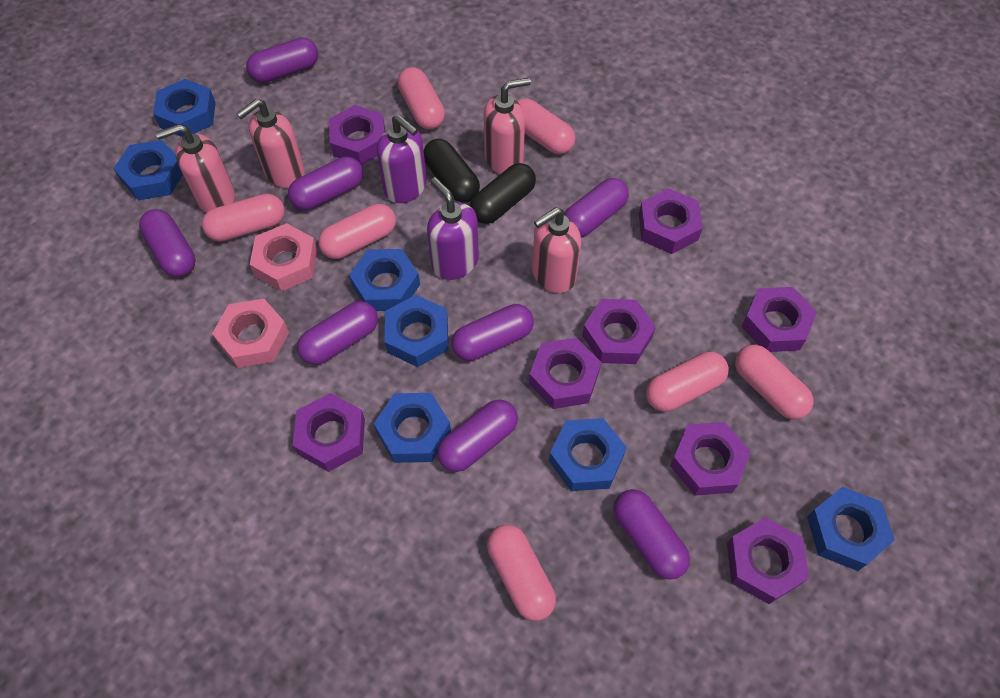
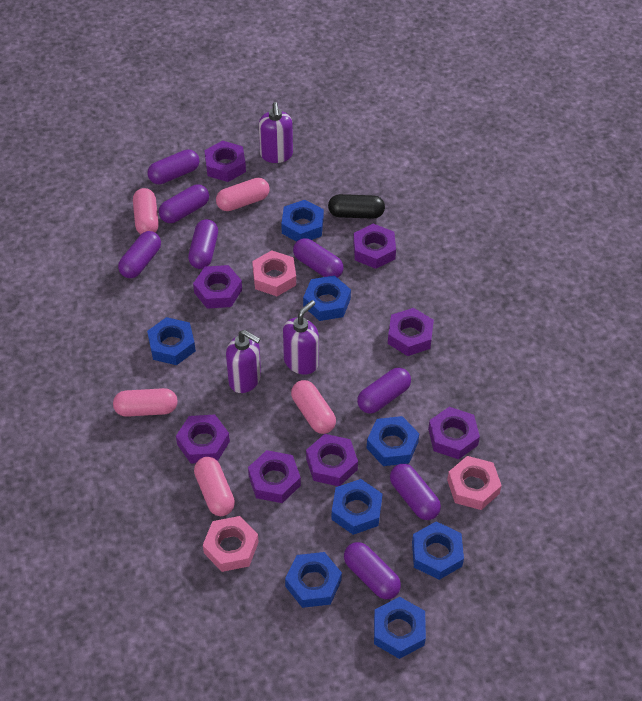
black capsule: 2 -> 1
blue nut: 7 -> 8
pink capsule: 7 -> 5
pink nut: 2 -> 3
pink soap dispenser: 4 -> 0
purple soap dispenser: 2 -> 3

